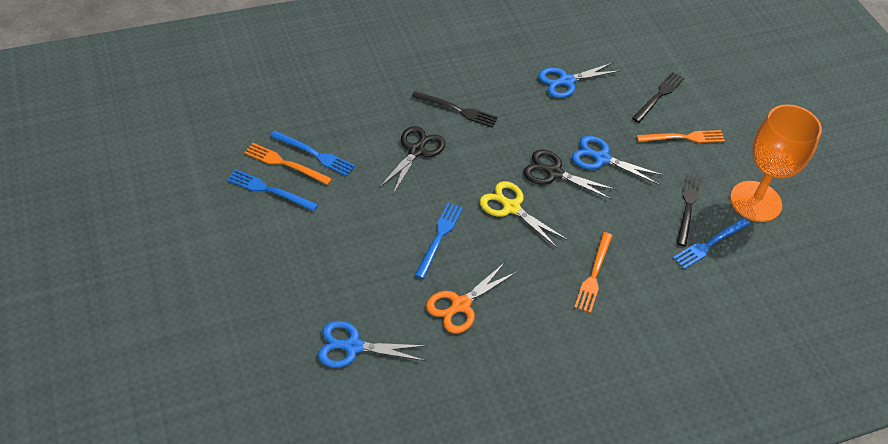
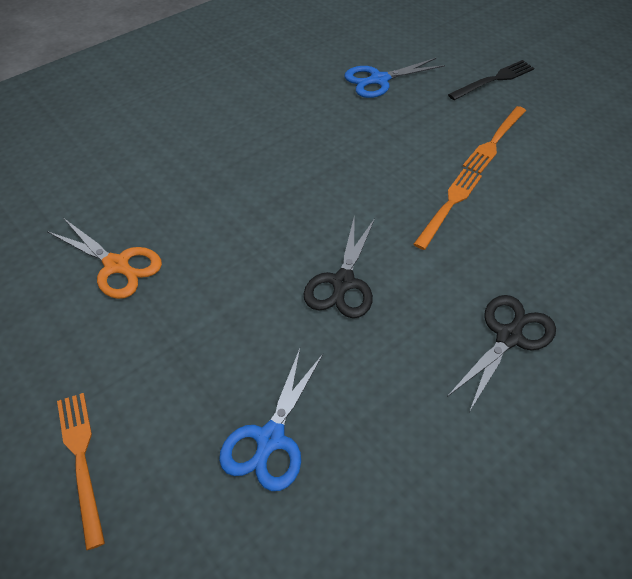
black fork: 3 -> 1
blue fork: 4 -> 0
blue scissors: 3 -> 2
orange goblet: 1 -> 0
yellow scissors: 1 -> 0

